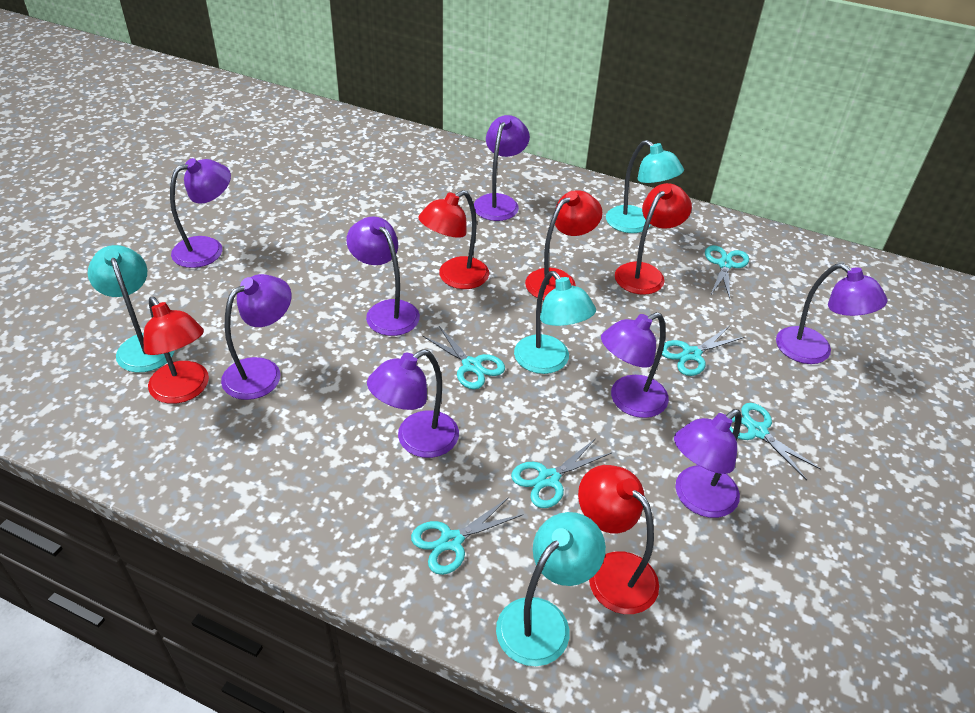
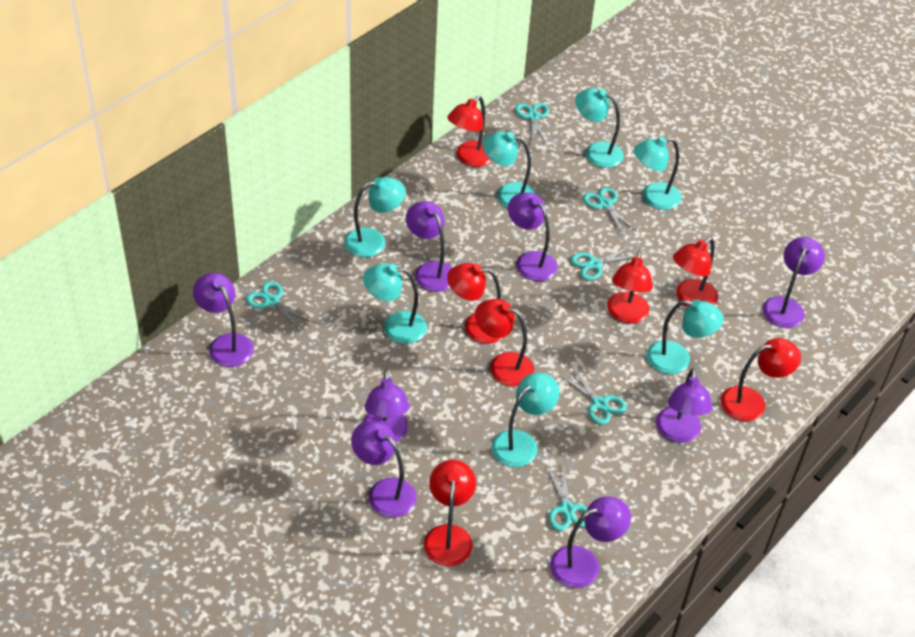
red lamp: 5 -> 7
turquoise lamp: 4 -> 7

